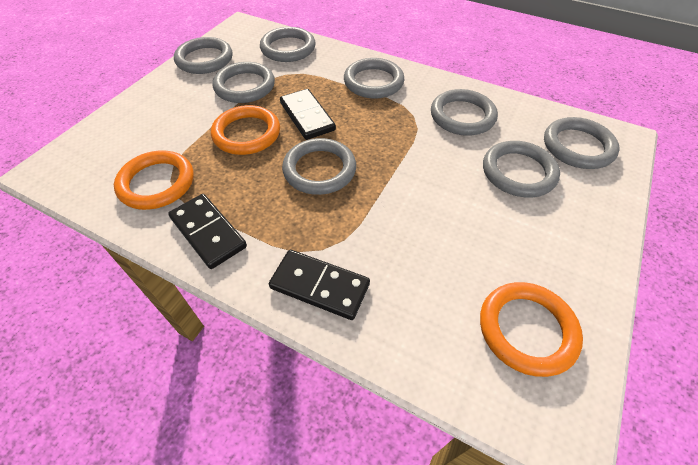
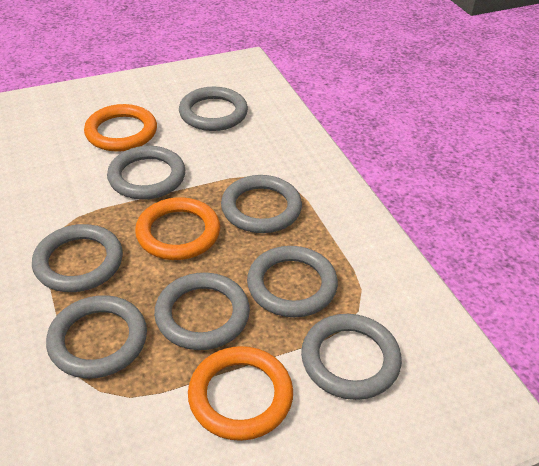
black domino: 3 -> 0

